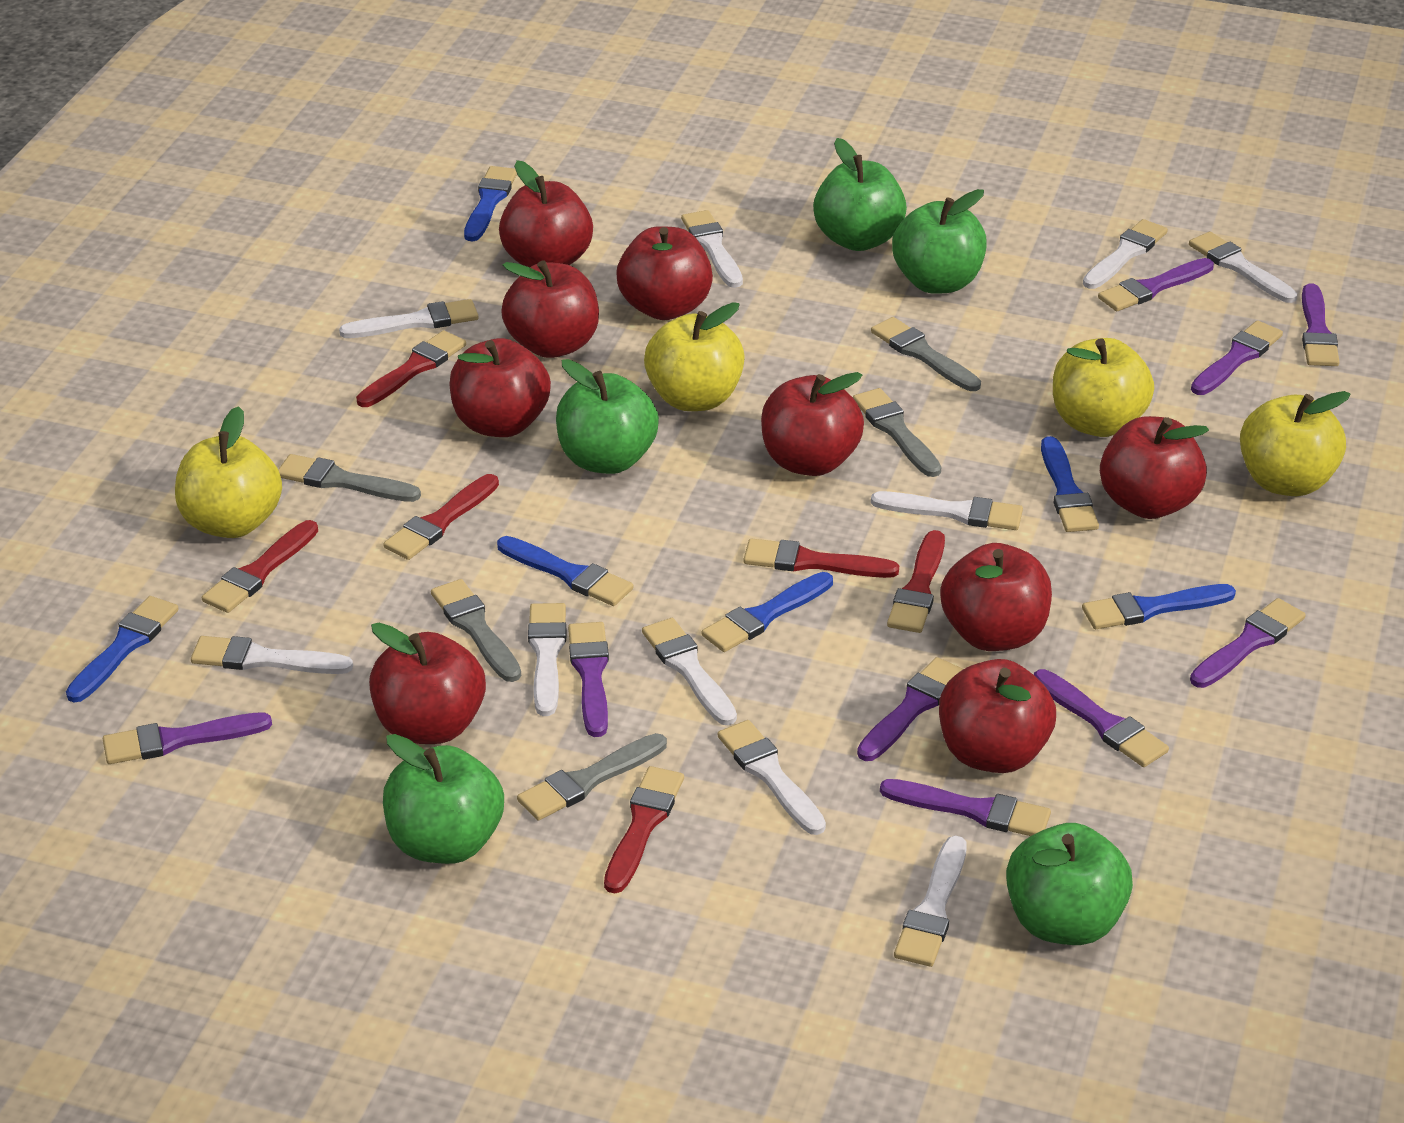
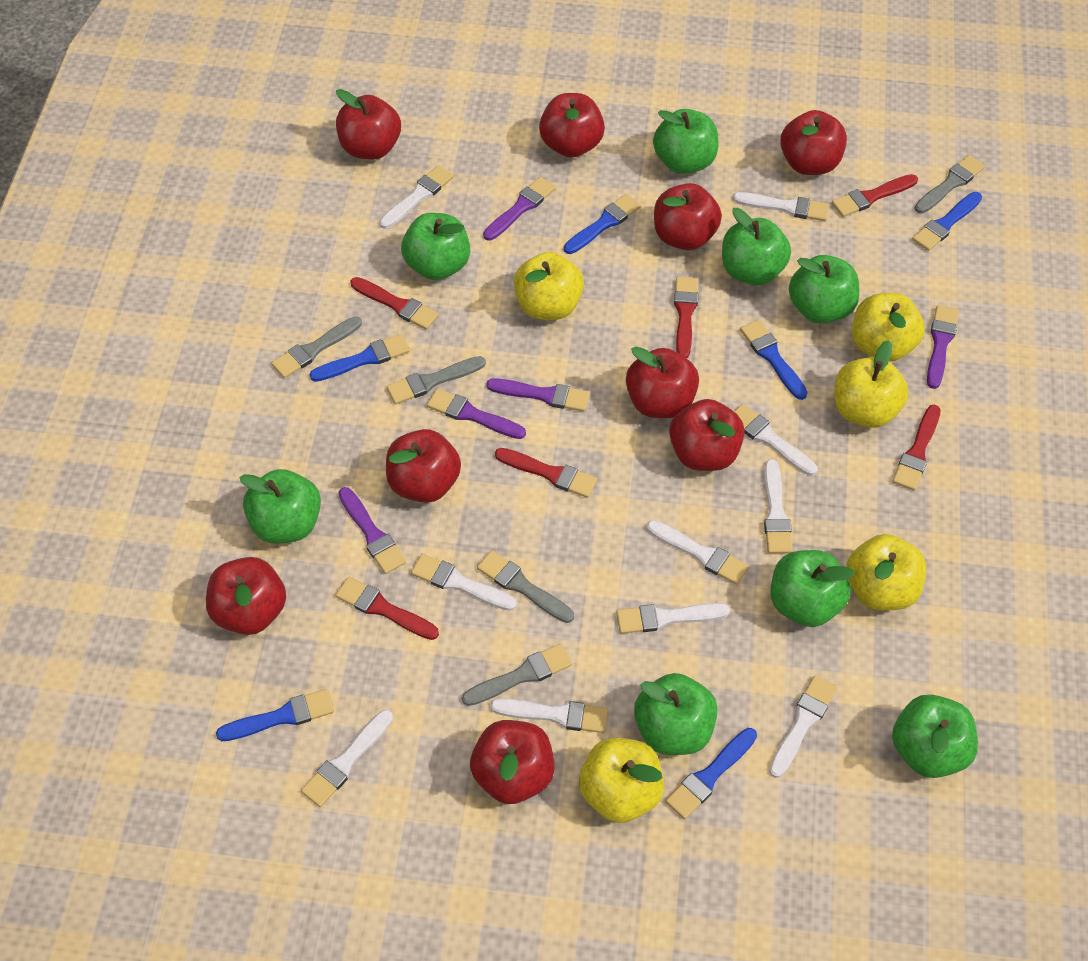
green apple: 5 -> 8
purple brush: 9 -> 5
yellow apple: 4 -> 5

